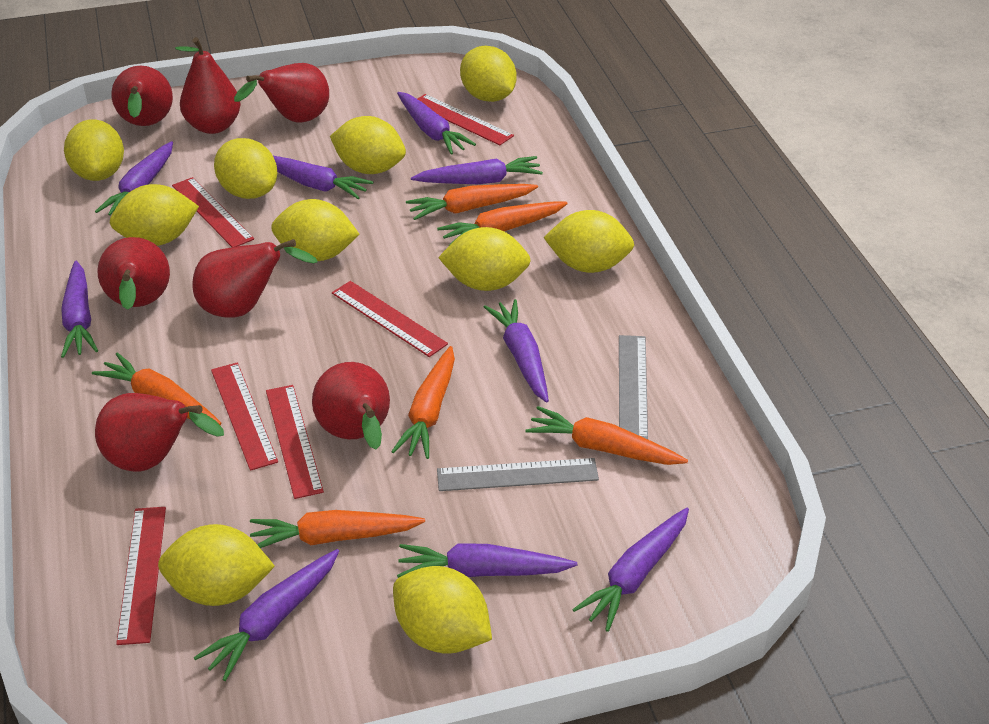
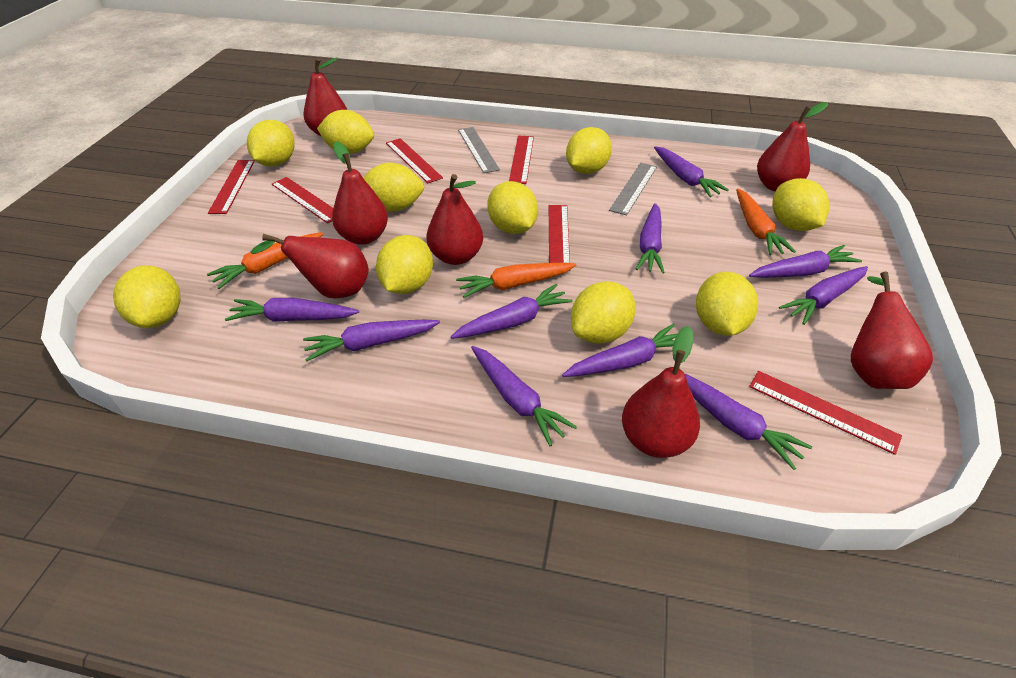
orange carrot: 6 -> 3
purple carrot: 9 -> 10

